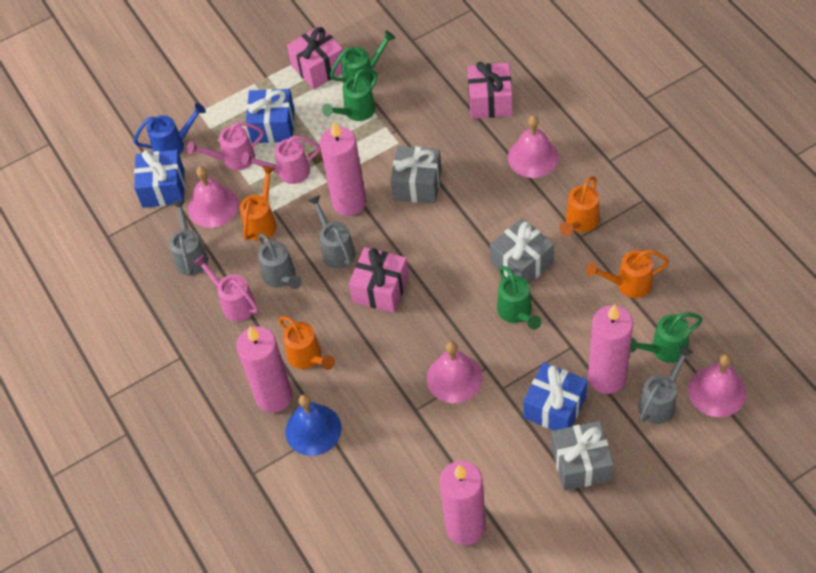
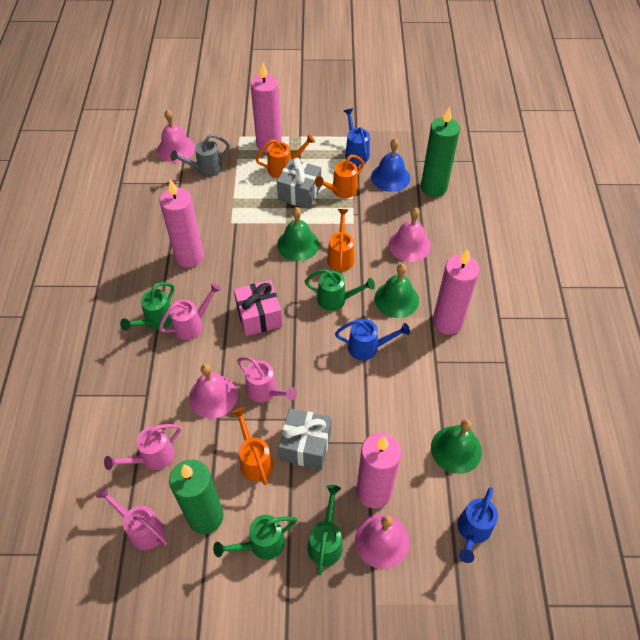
blue gift: 3 -> 0
blue watering can: 1 -> 3
green bell: 0 -> 3
green candle: 0 -> 2
grey gift: 3 -> 2
grey watering can: 4 -> 1
pink gift: 3 -> 1
pink watering can: 3 -> 4

